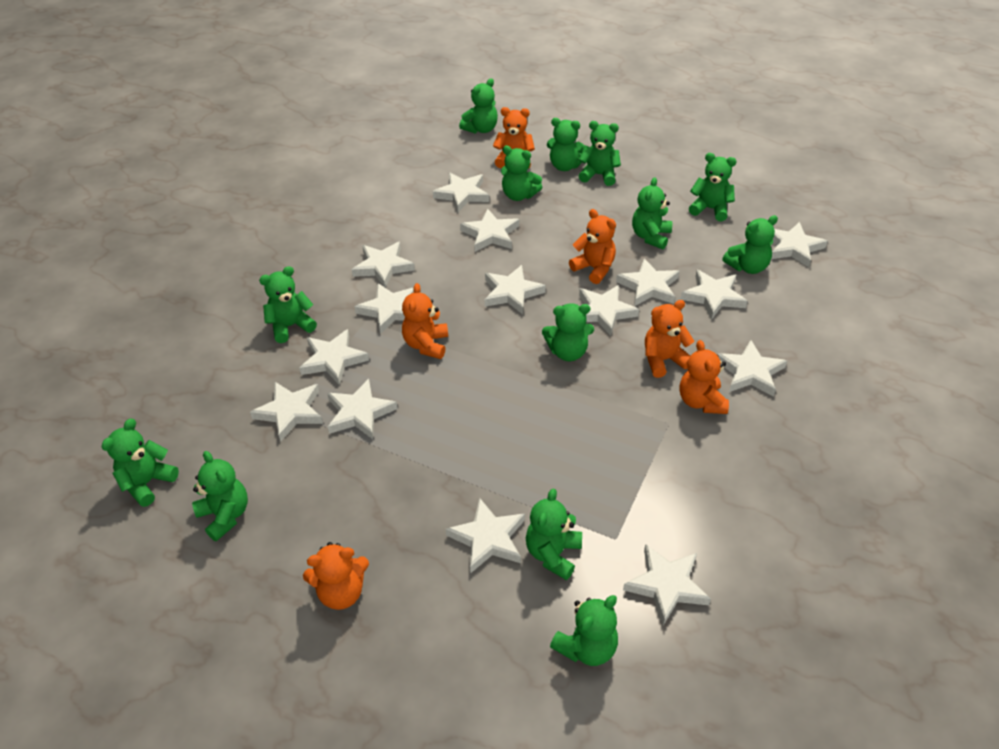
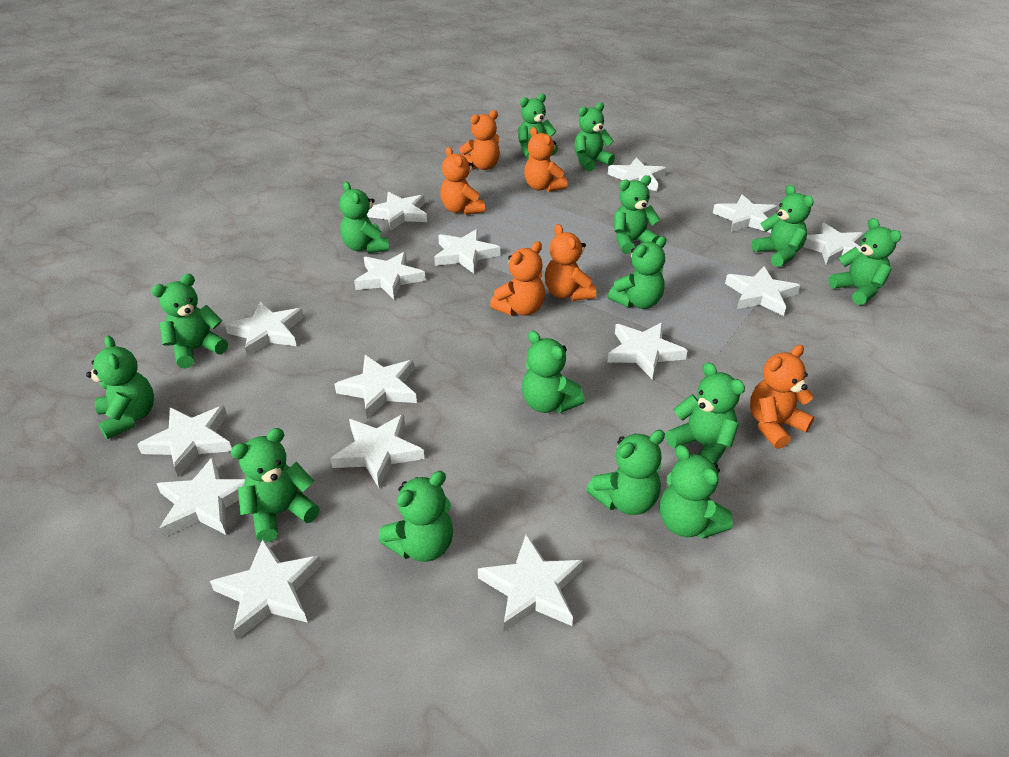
green teddy bear: 13 -> 15

